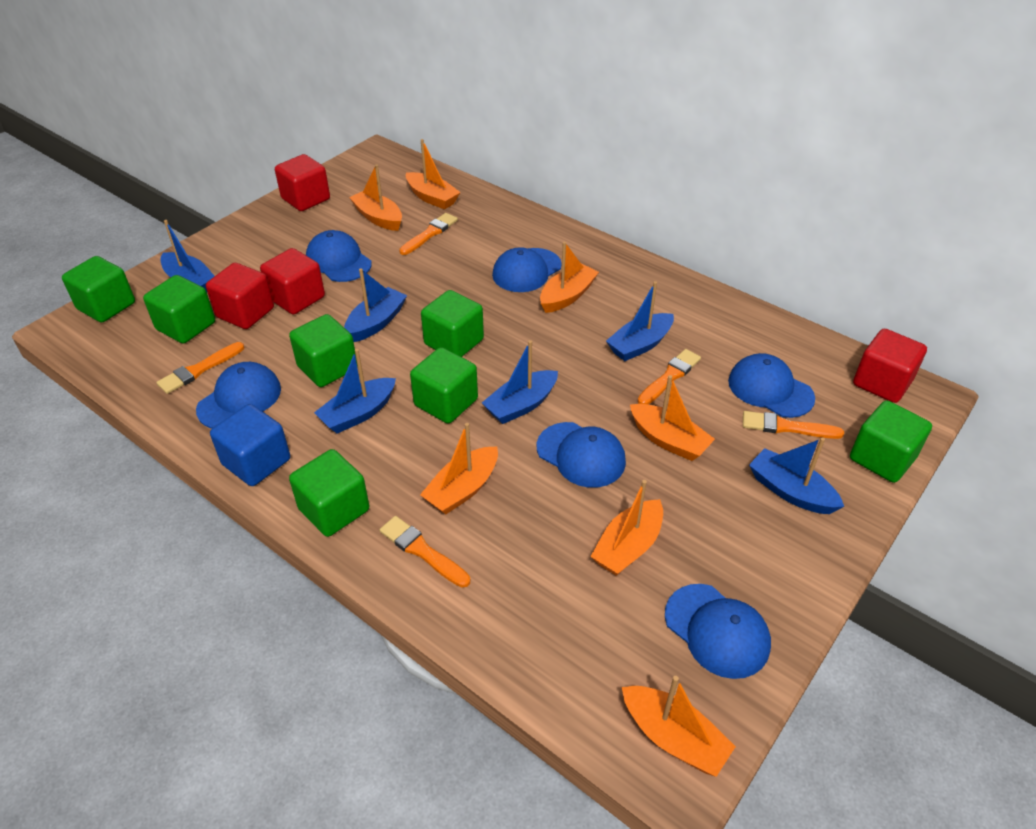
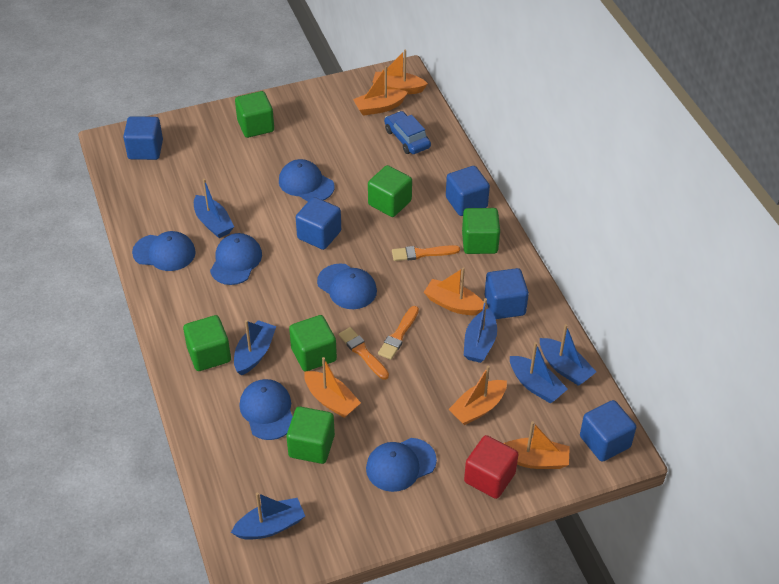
blue car: 0 -> 1
blue cube: 1 -> 5
green cube: 7 -> 6
orange boat: 7 -> 6
orange brush: 5 -> 3
red cube: 4 -> 1

